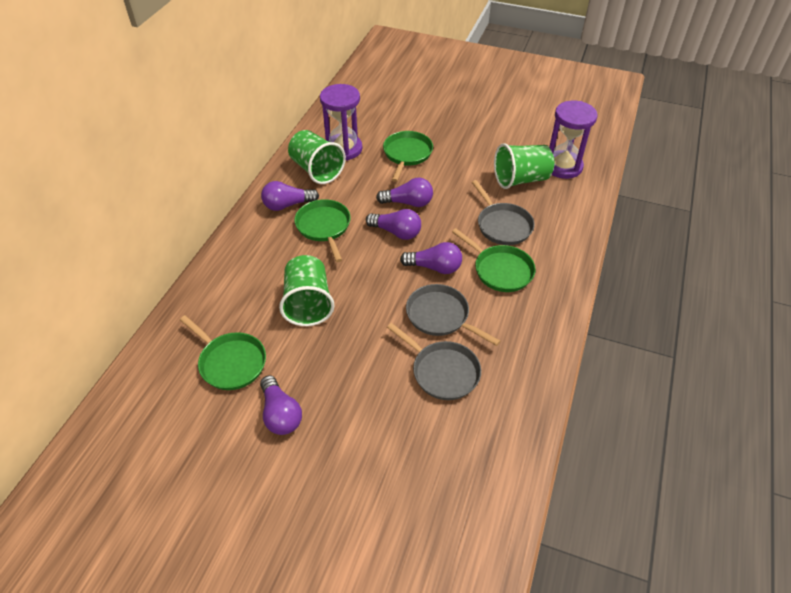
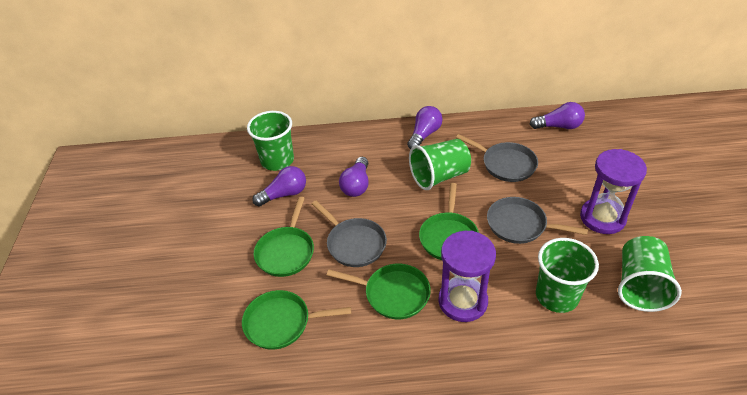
green cup: 3 -> 4
purple light bulb: 5 -> 4

